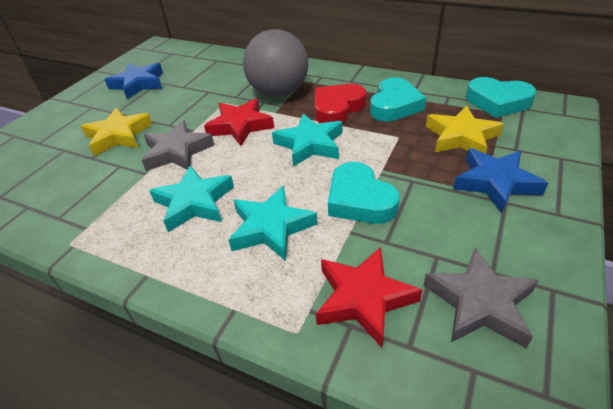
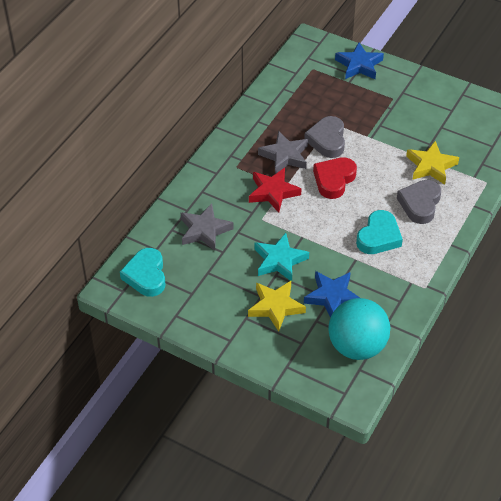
grey ball: 1 -> 0
grey heart: 0 -> 2
red star: 2 -> 1
turquoise ball: 0 -> 1
turquoise heart: 3 -> 2
turquoise star: 3 -> 1

